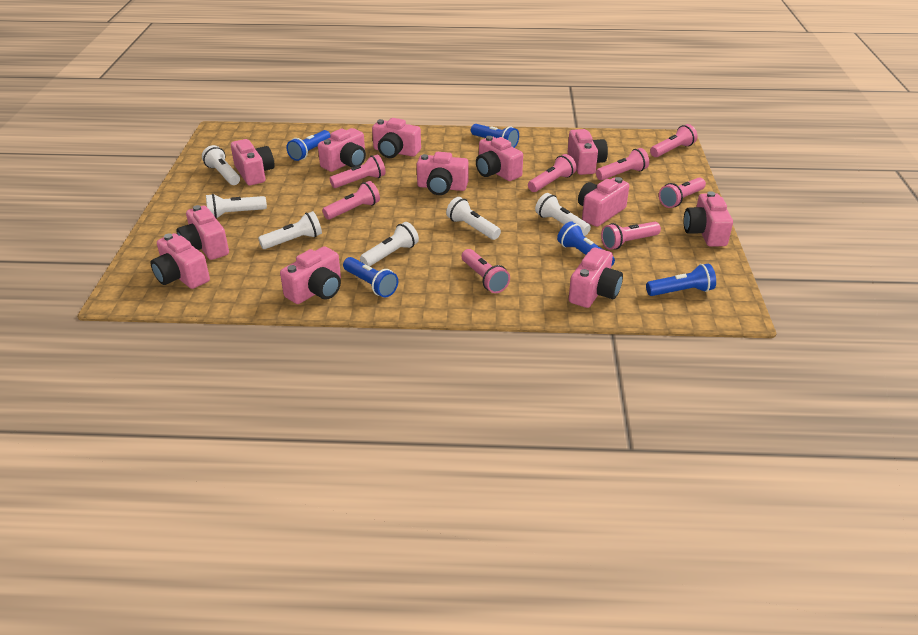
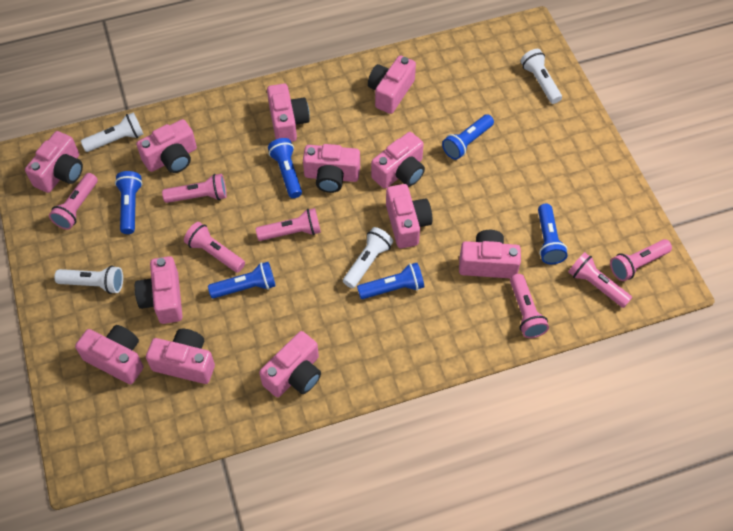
blue flashlight: 5 -> 6
pink flashlight: 8 -> 7
white flashlight: 6 -> 4

